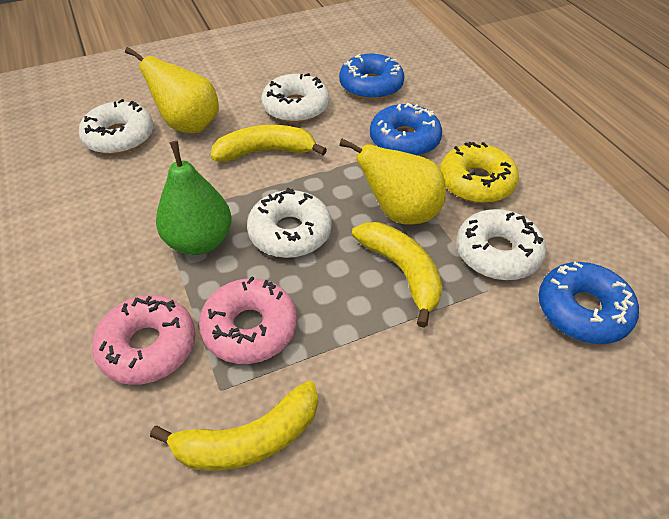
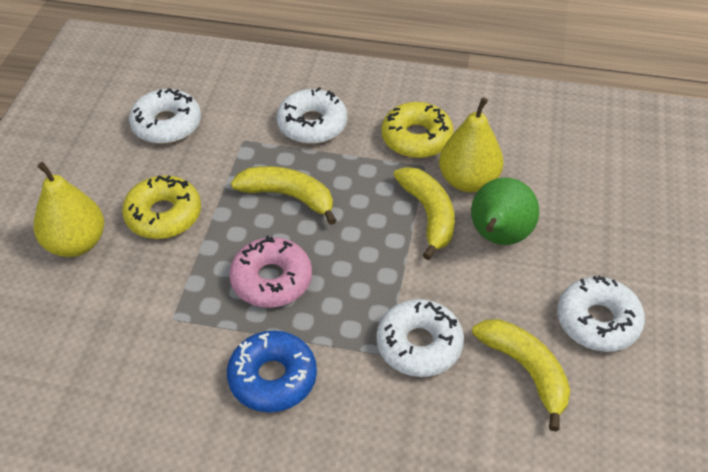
blue donut: 3 -> 1
pink donut: 2 -> 1
yellow donut: 1 -> 2

